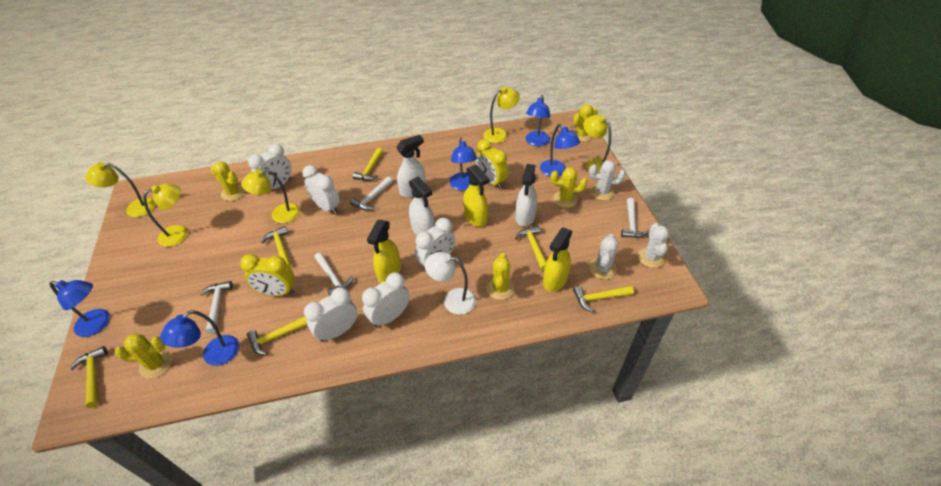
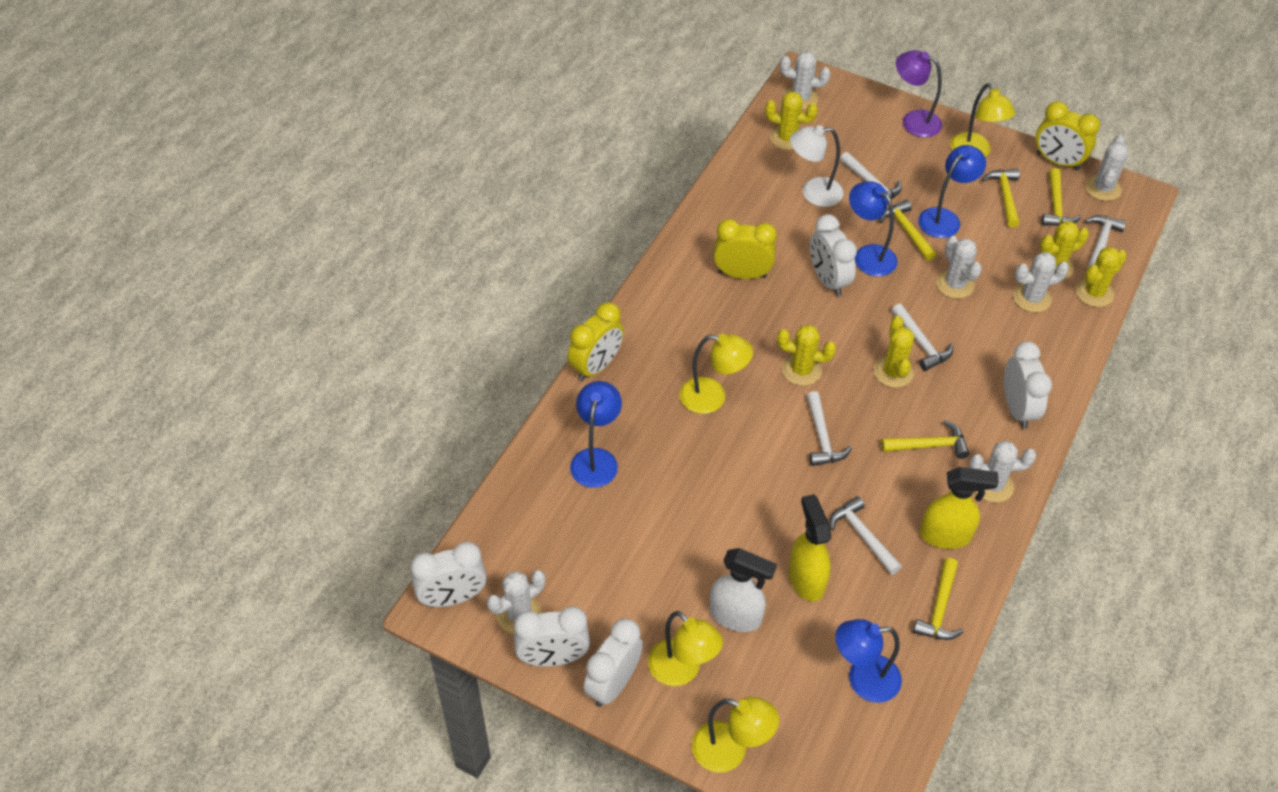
blue lamp: 5 -> 4
purple lamp: 0 -> 1
white cactus: 3 -> 6
white hammer: 4 -> 5
white spray bottle: 3 -> 1
yellow clock: 2 -> 3
yellow hammer: 6 -> 5
yellow lamp: 5 -> 4
yellow spray bottle: 3 -> 2

